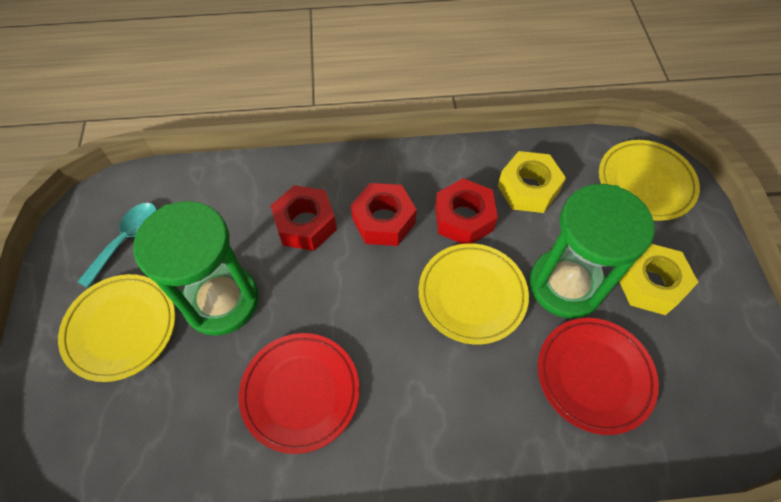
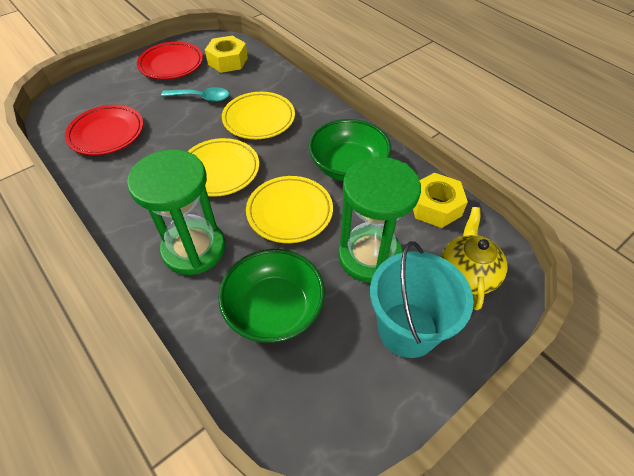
green bowl: 0 -> 2
red nut: 3 -> 0
turquoise bucket: 0 -> 1
yellow teapot: 0 -> 1

